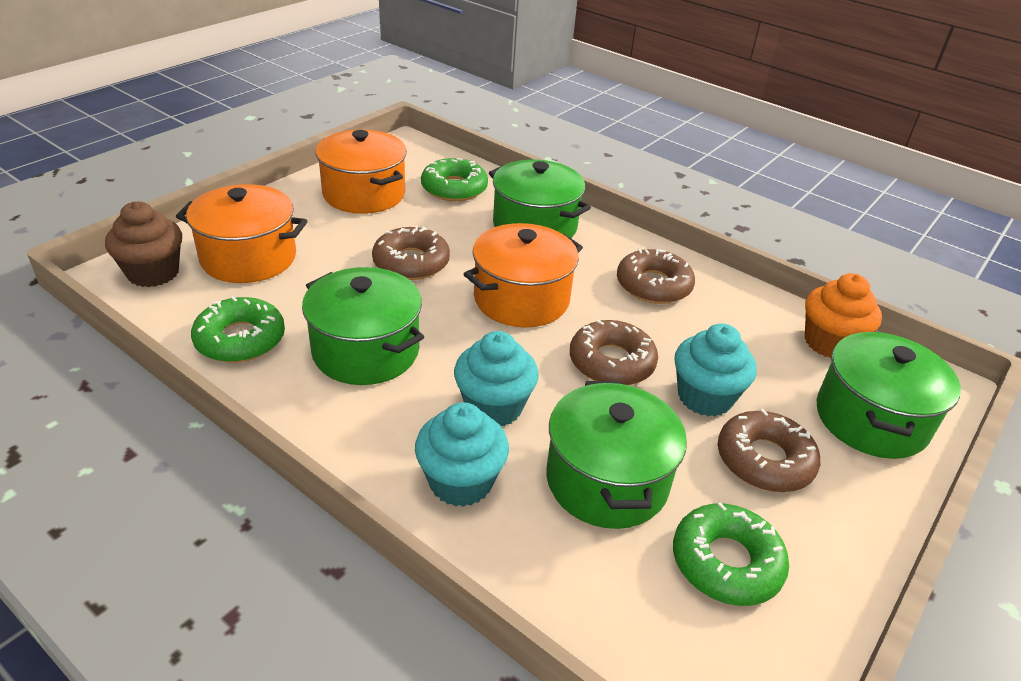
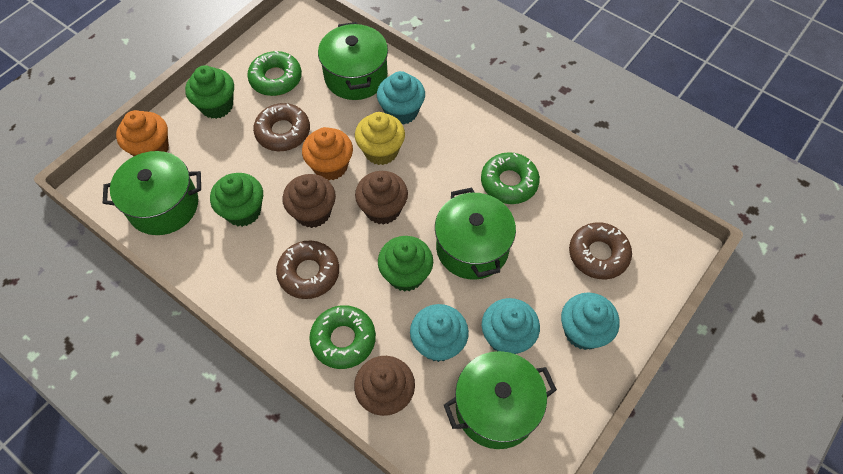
brown cupcake: 1 -> 3
brown donut: 4 -> 3
green cupcake: 0 -> 3
orange cupcake: 1 -> 2
orange pot: 3 -> 0
turquoise cupcake: 3 -> 4
yellow cupcake: 0 -> 1

